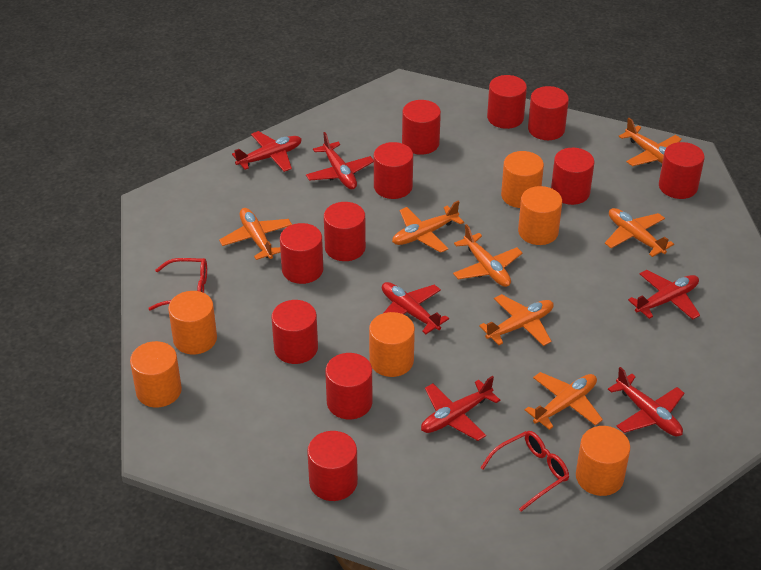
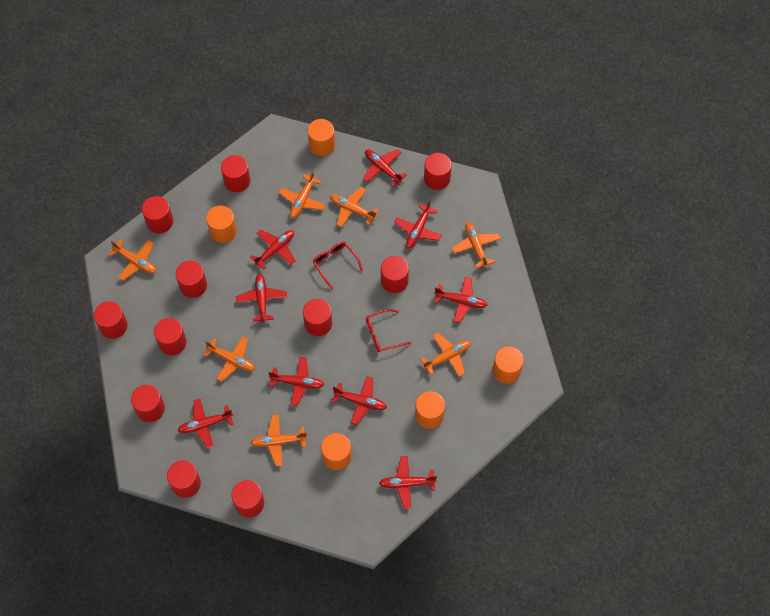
orange cylinder: 6 -> 5
red plane: 6 -> 9

